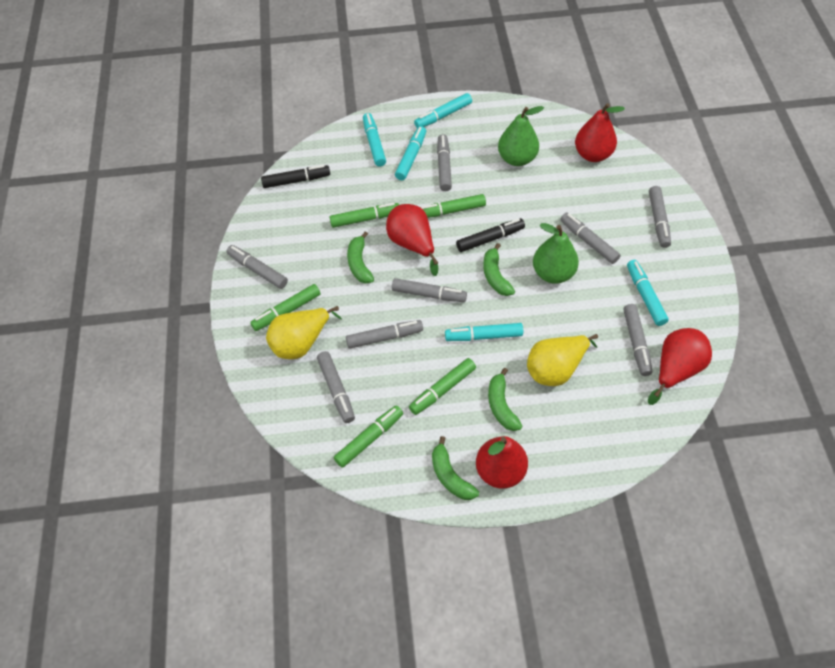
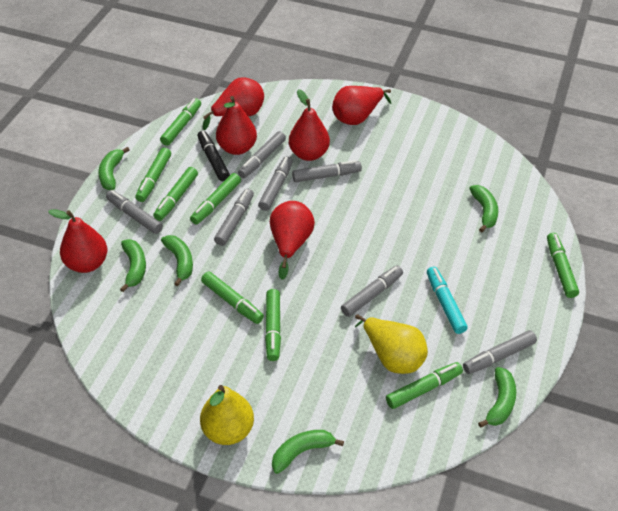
black marker: 2 -> 1
green banana: 4 -> 6
green marker: 5 -> 8
green pear: 2 -> 0
grey marker: 8 -> 7
red pear: 4 -> 6
turquoise marker: 5 -> 1

